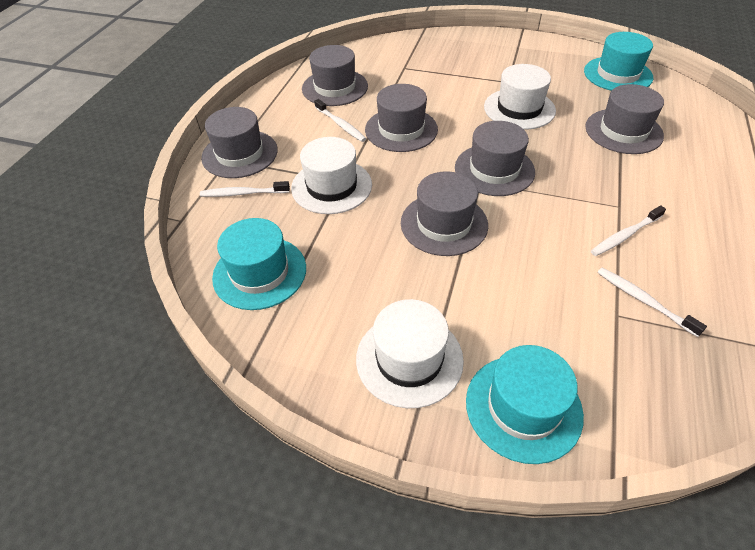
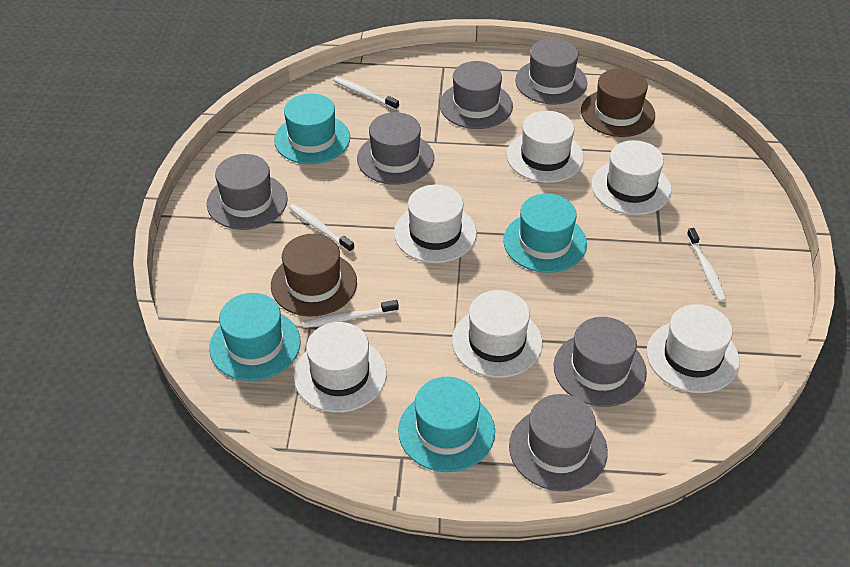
brown hat: 0 -> 2
turquoise hat: 3 -> 4
white hat: 3 -> 6

